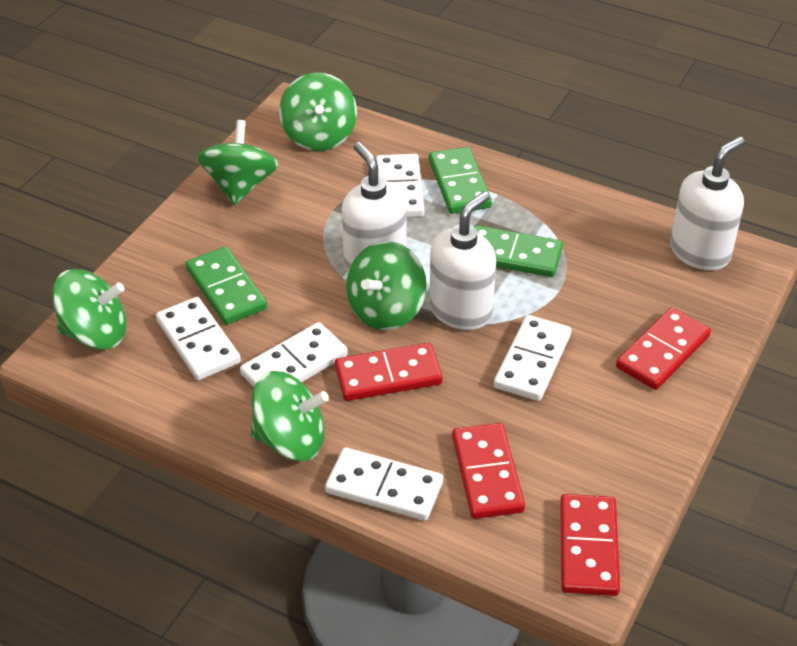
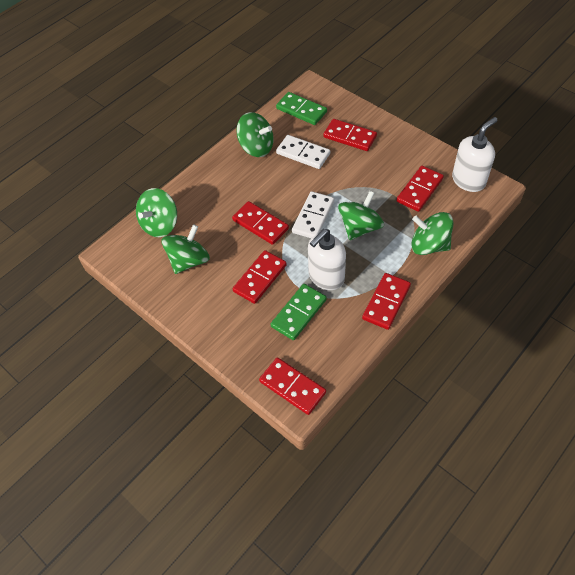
green domino: 3 -> 2
red domino: 4 -> 6
white domino: 5 -> 2
white soap dispenser: 3 -> 2

